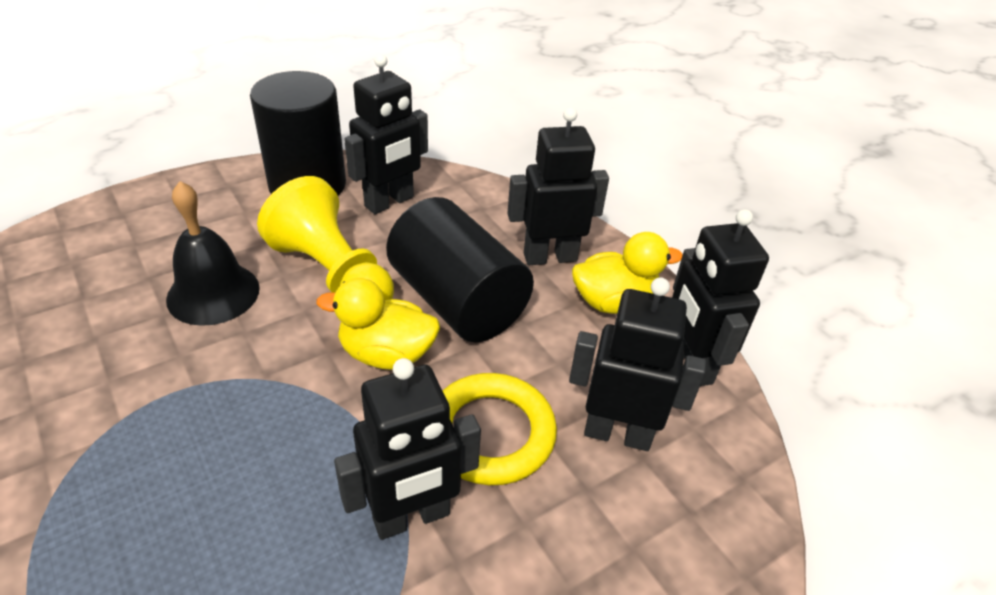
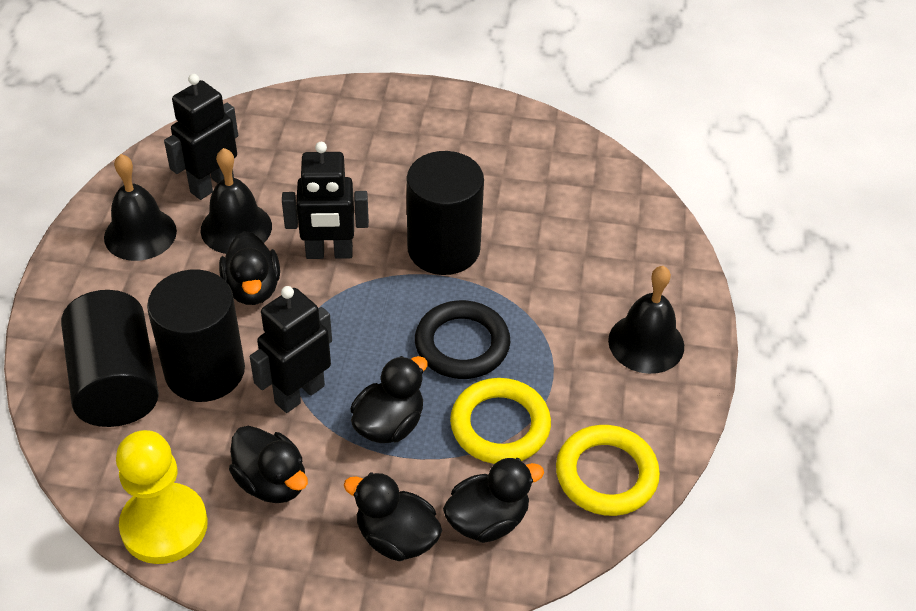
black bell: 1 -> 3
black cylinder: 2 -> 3
black duck: 0 -> 5
black ring: 0 -> 1
black robot: 5 -> 3
yellow duck: 2 -> 0
yellow ring: 1 -> 2

